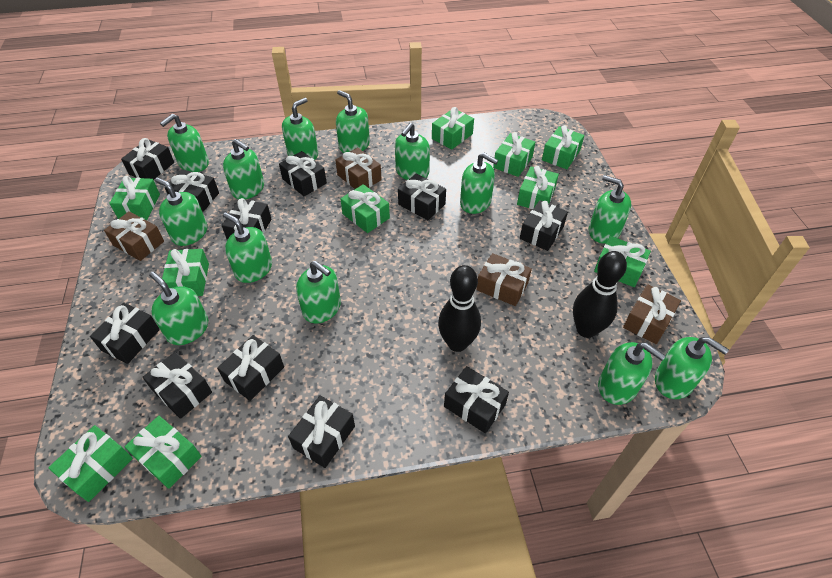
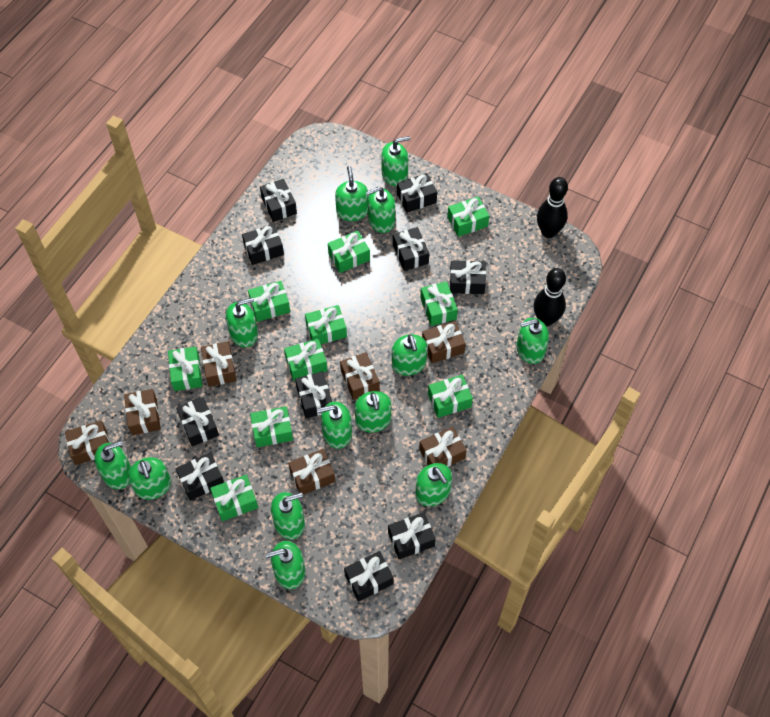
black gift: 11 -> 10
brown gift: 4 -> 7

